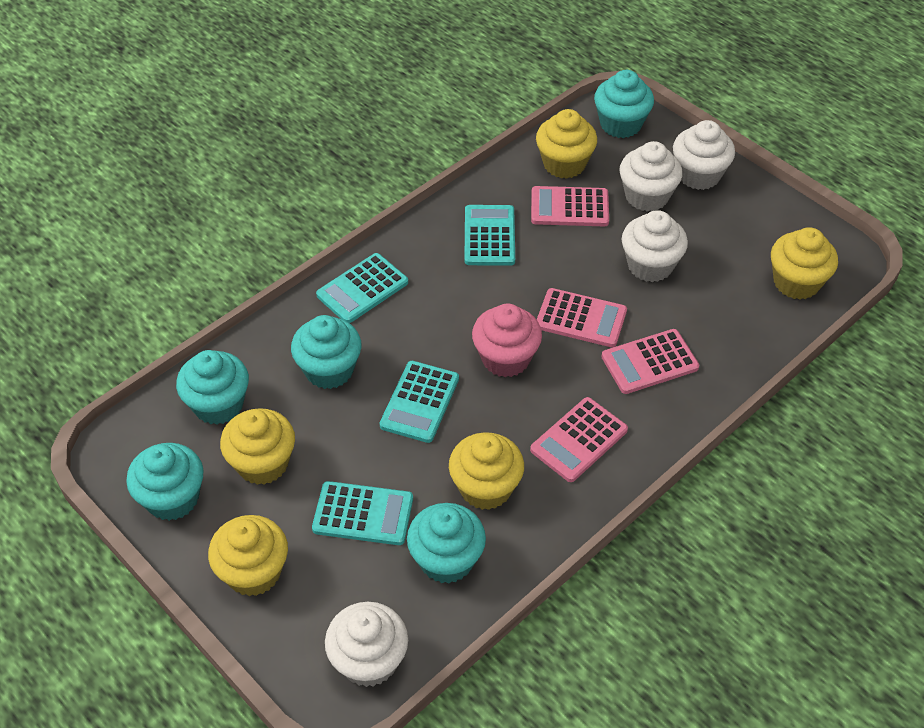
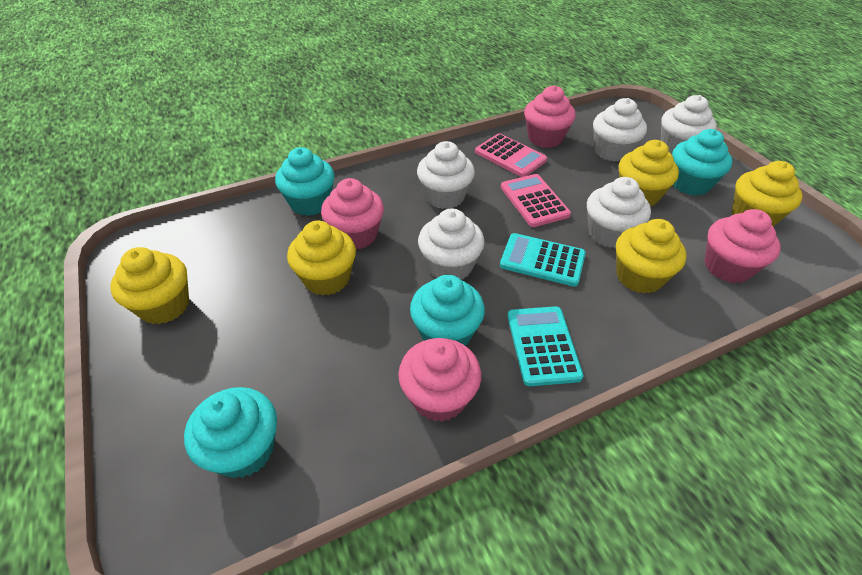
pink calculator: 4 -> 2
pink cupcake: 1 -> 4
turquoise calculator: 4 -> 2
turquoise cupcake: 5 -> 4
white cupcake: 4 -> 5

